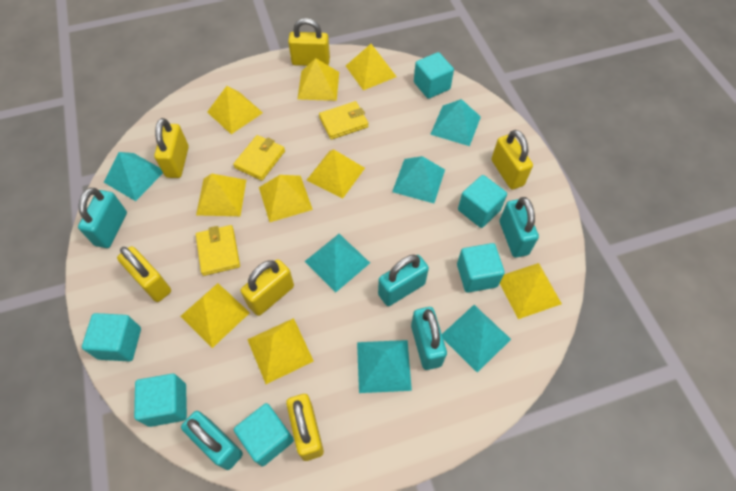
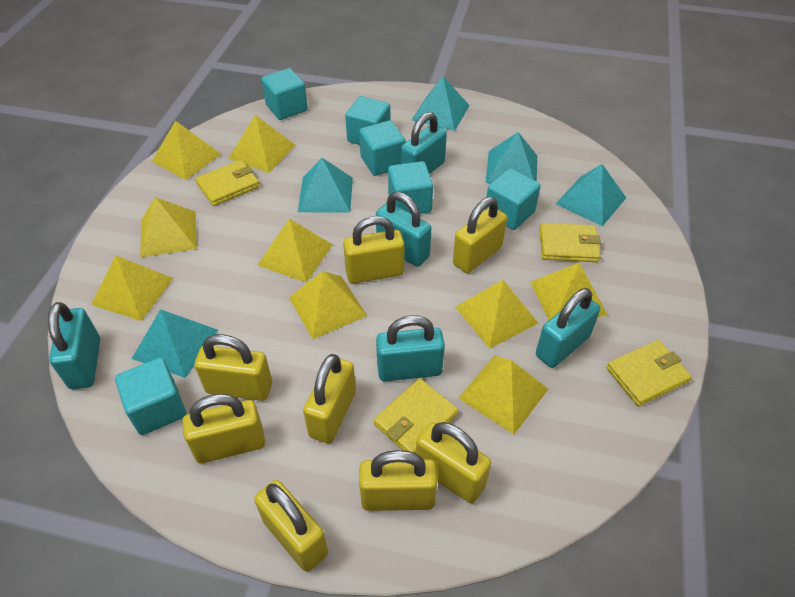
turquoise pyramid: 6 -> 5
yellow padlock: 6 -> 8
yellow wallet: 3 -> 4

